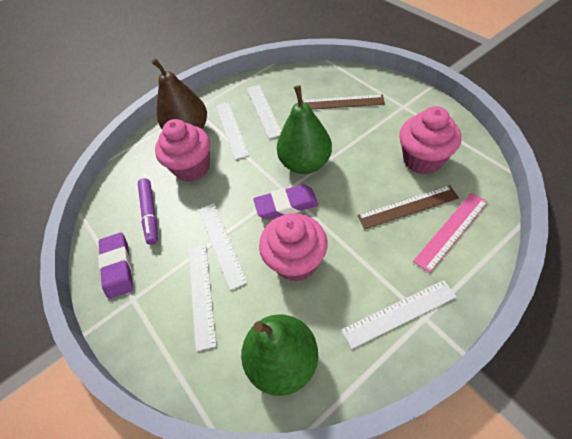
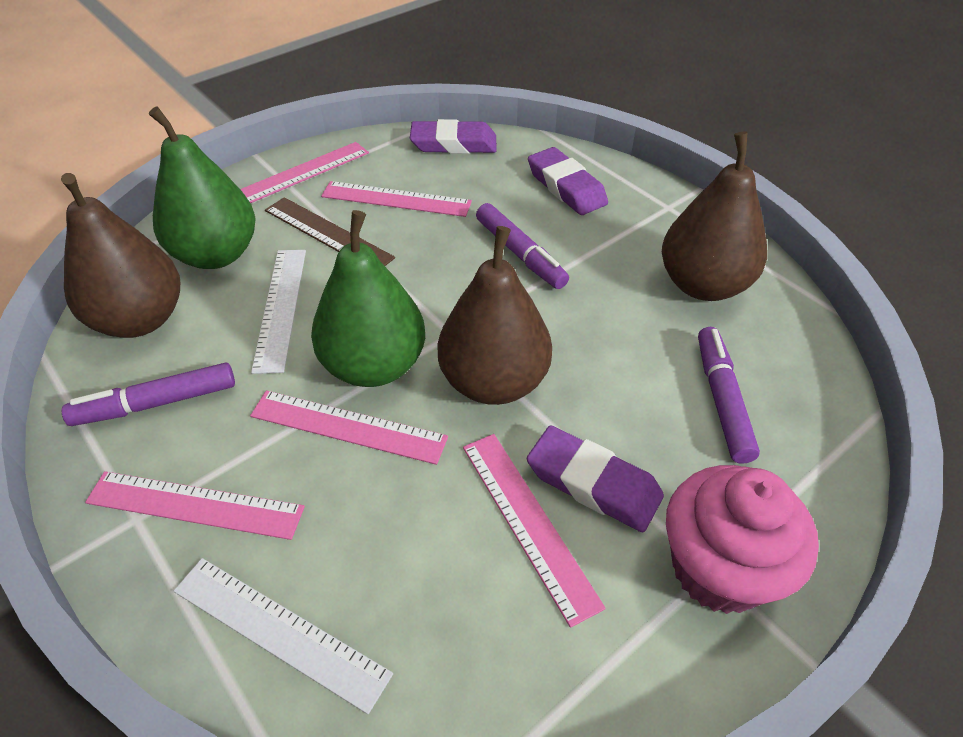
brown pear: 1 -> 3
brown ruler: 2 -> 1
pink cupcake: 3 -> 1
pink ruler: 1 -> 5
purple eraser: 2 -> 3
purple marker: 1 -> 3
white ruler: 5 -> 2

